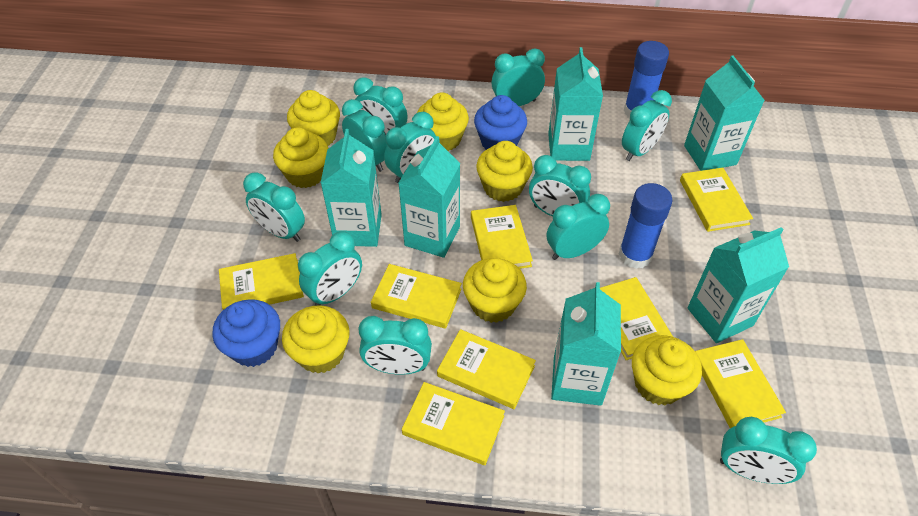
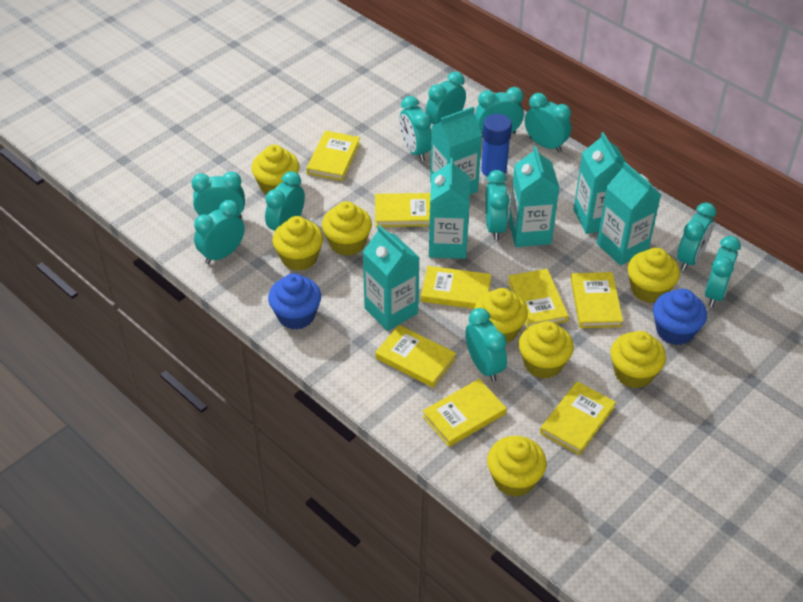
blue glue stick: 2 -> 1
yellow cupcake: 7 -> 8

